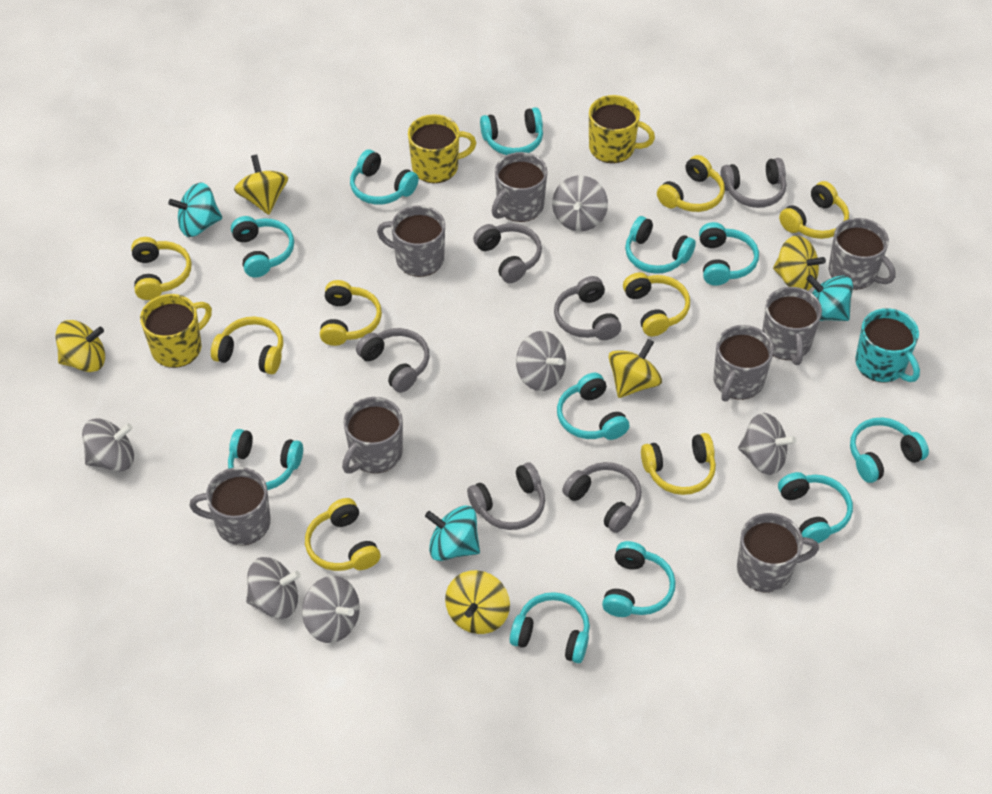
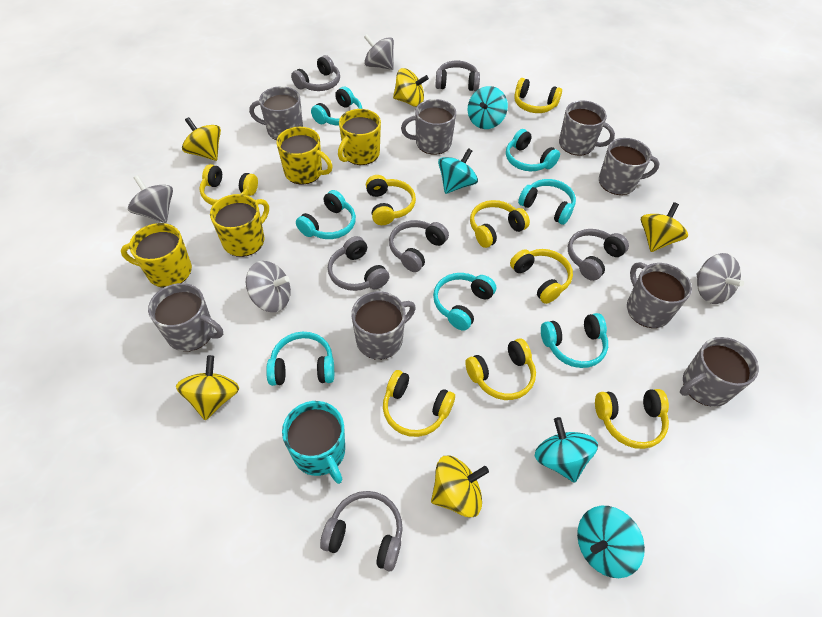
grey spinning top: 6 -> 4
turquoise headphones: 11 -> 7
turquoise spinning top: 3 -> 4
yellow mug: 3 -> 4

